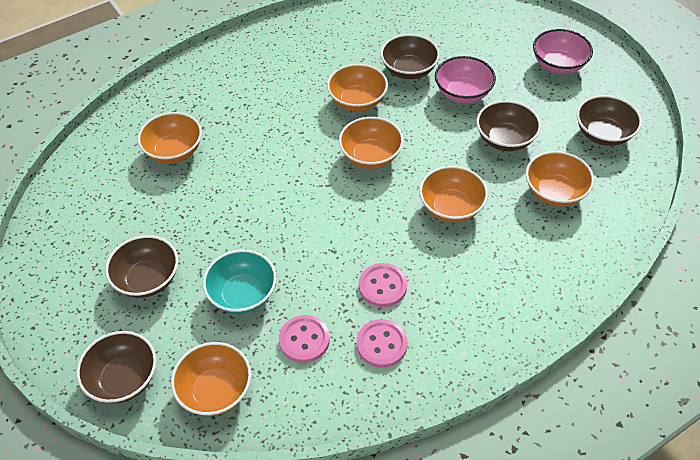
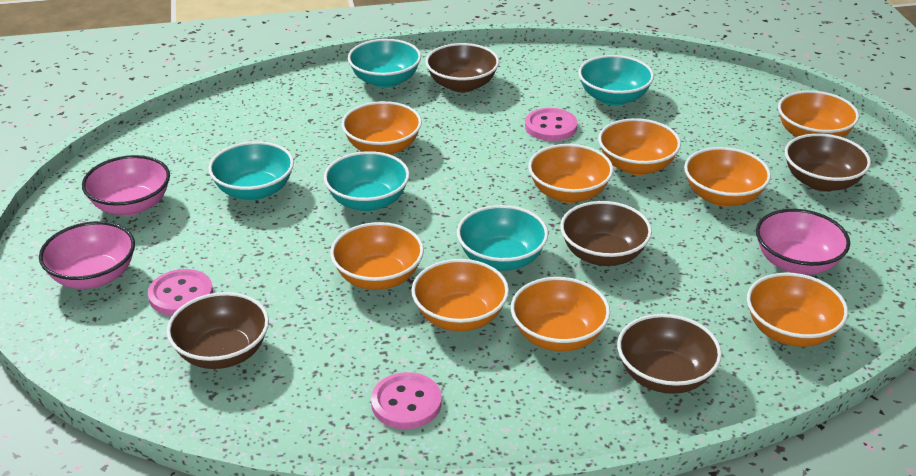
orange bowl: 6 -> 9
pink bowl: 2 -> 3
turquoise bowl: 1 -> 5

